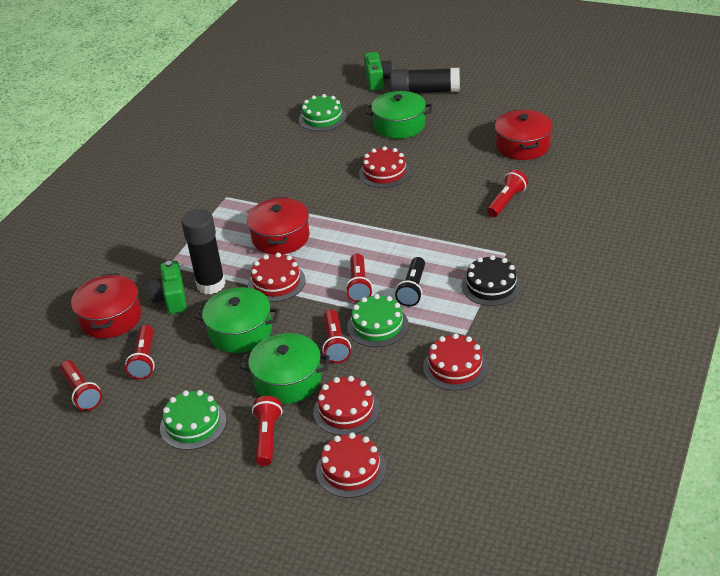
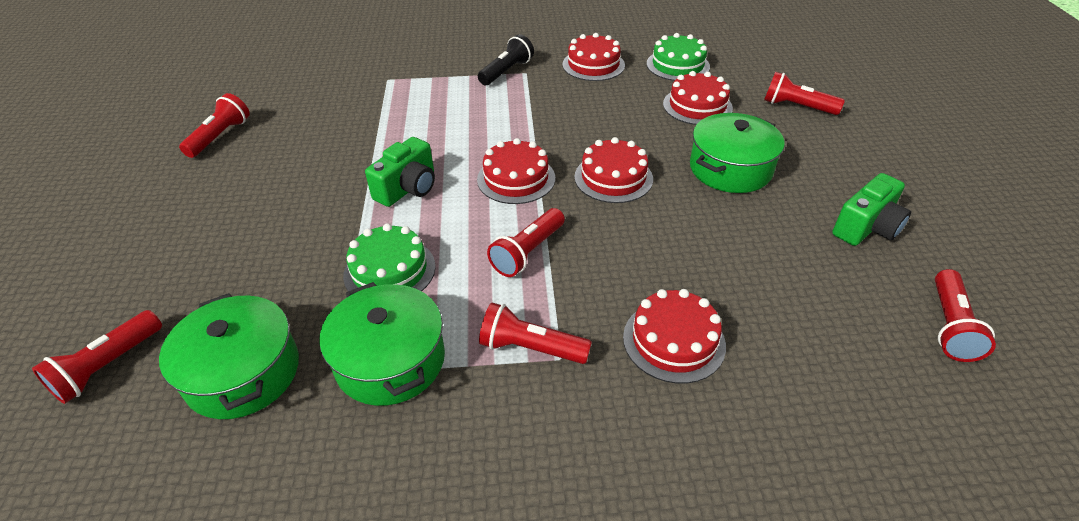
black cake: 1 -> 0
black glue stick: 2 -> 0
green cake: 3 -> 2
red pot: 3 -> 0

